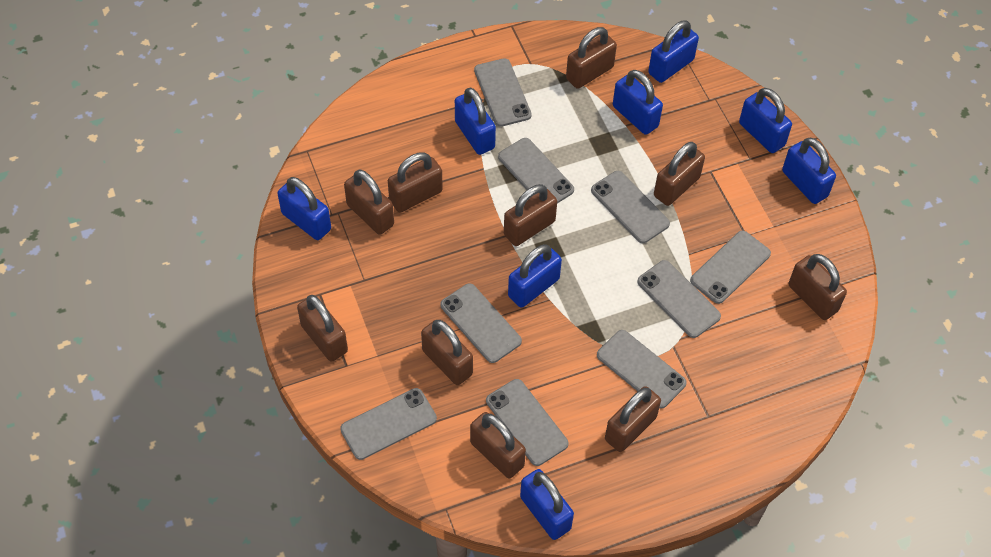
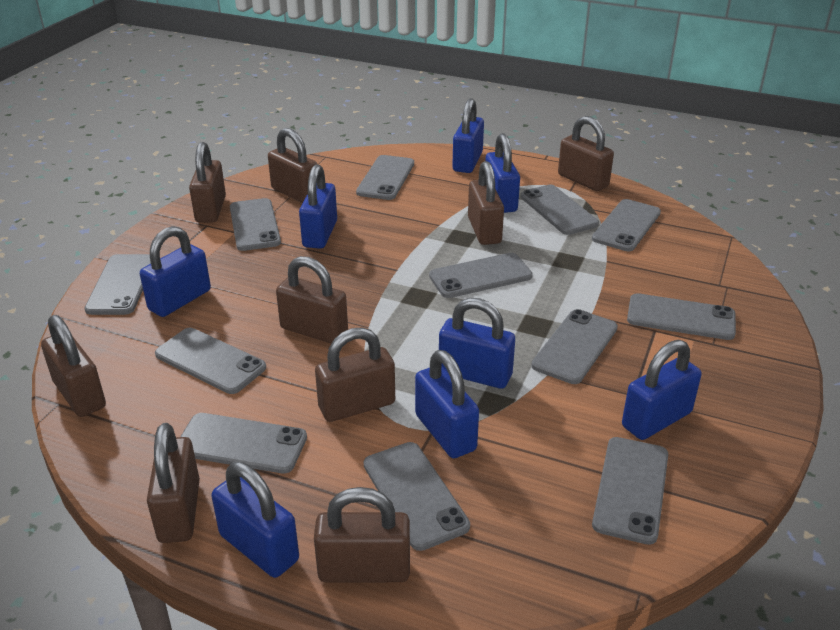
brown padlock: 10 -> 9
grey phone: 9 -> 12

